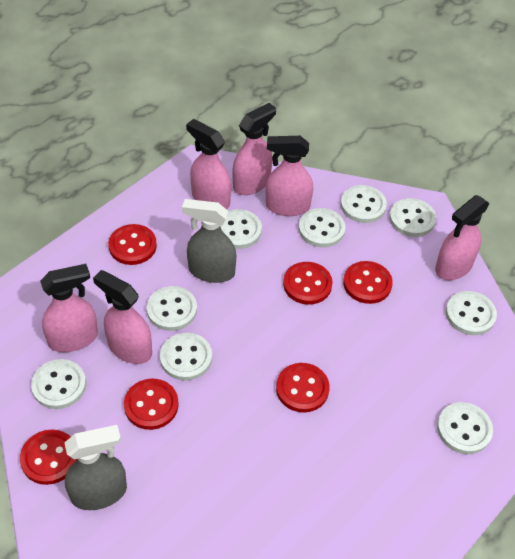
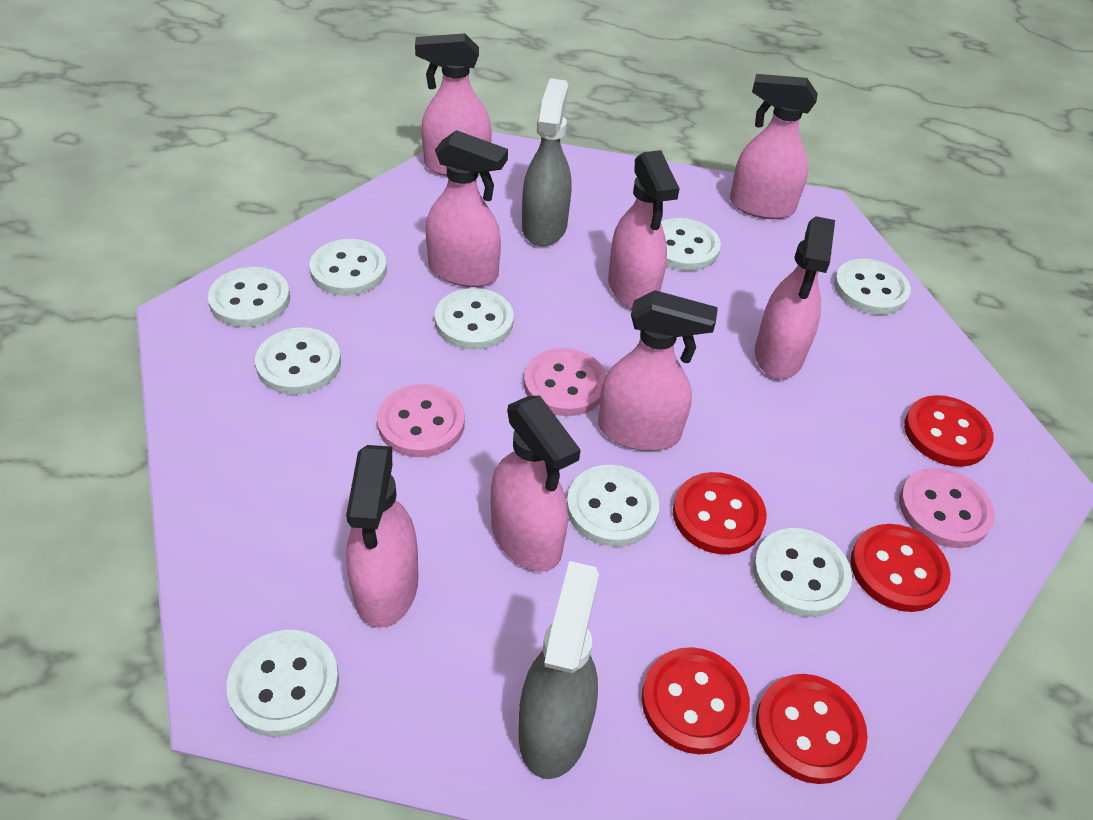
pink button: 0 -> 3
pink spray bottle: 6 -> 8
red button: 6 -> 5

